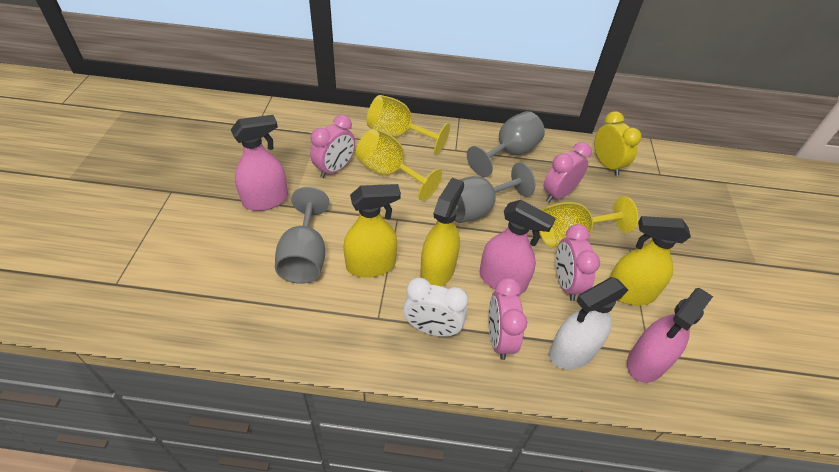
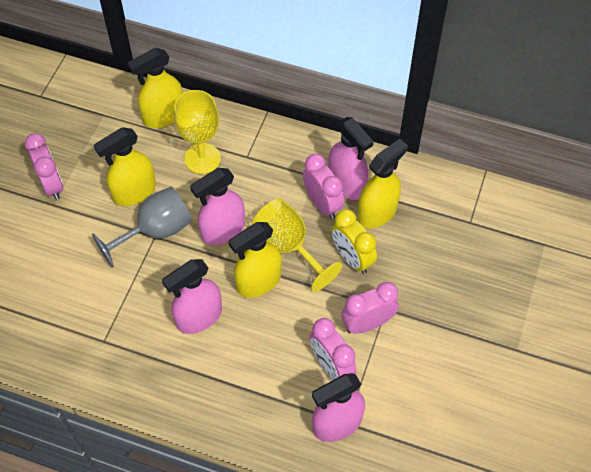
grey goblet: 3 -> 1
pink spray bottle: 3 -> 4
white clock: 1 -> 0
white spray bottle: 1 -> 0
yellow goblet: 3 -> 2
yellow spray bottle: 3 -> 4

